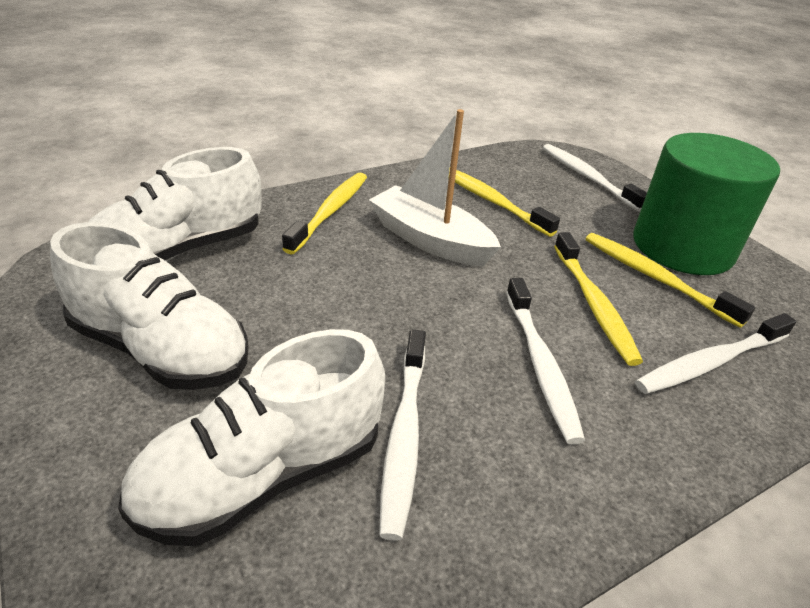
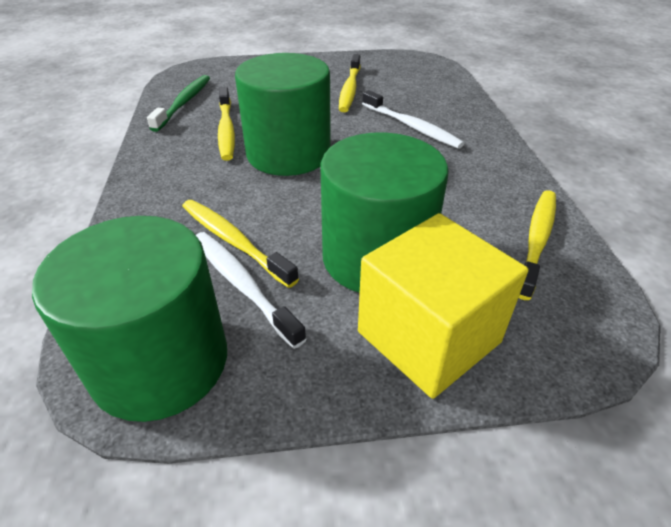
green cylinder: 1 -> 3
green toothbrush: 0 -> 1
white boat: 1 -> 0
white shoe: 3 -> 0
white toothbrush: 4 -> 2
yellow cube: 0 -> 1

